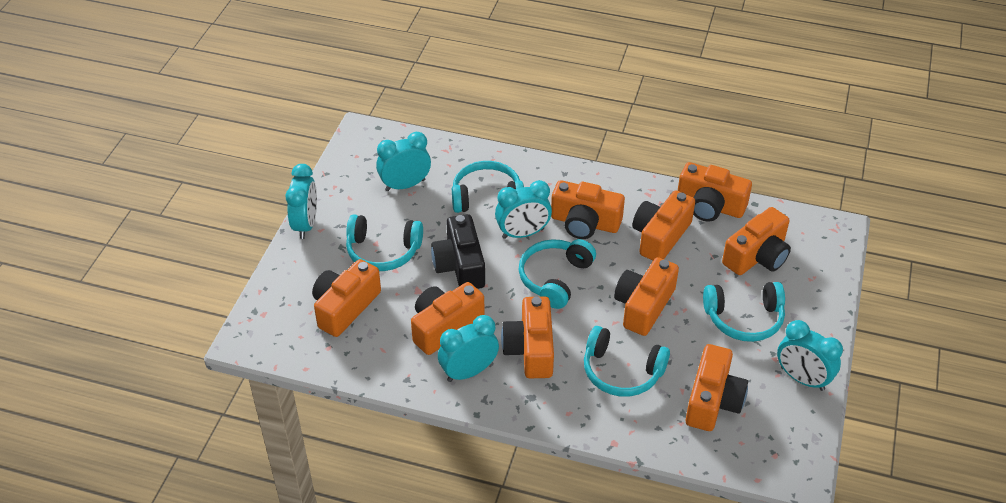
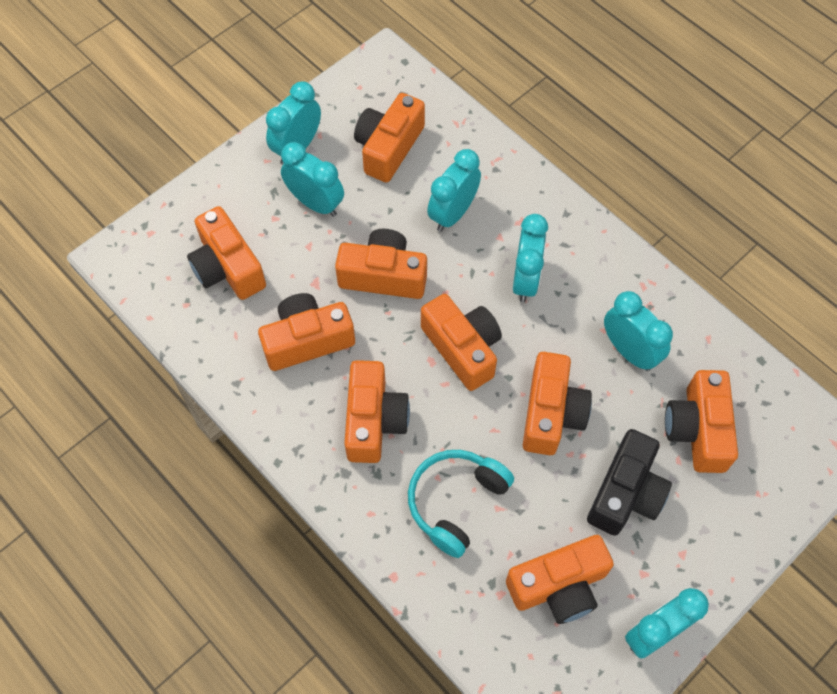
turquoise clock: 5 -> 6
turquoise headphones: 5 -> 1

